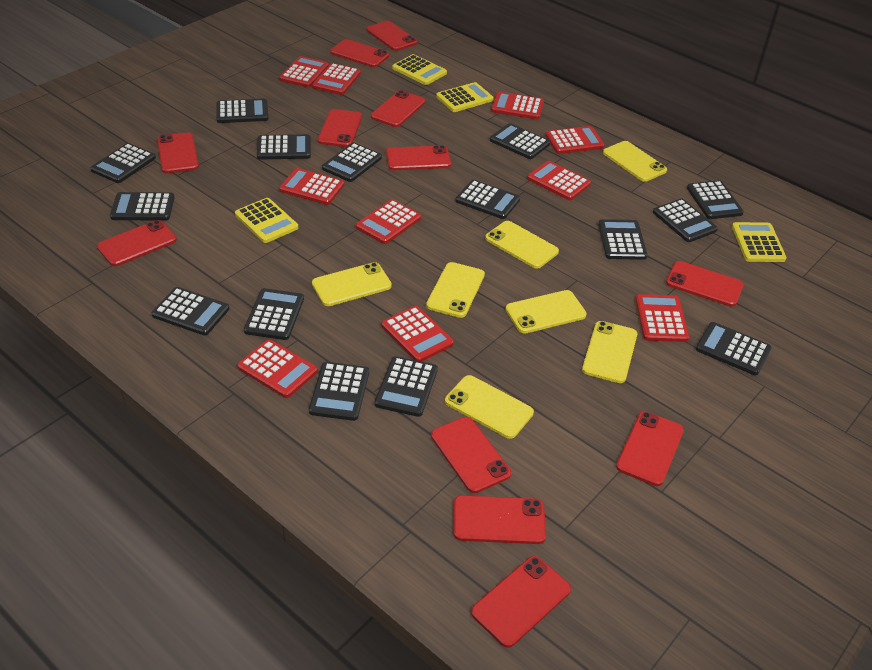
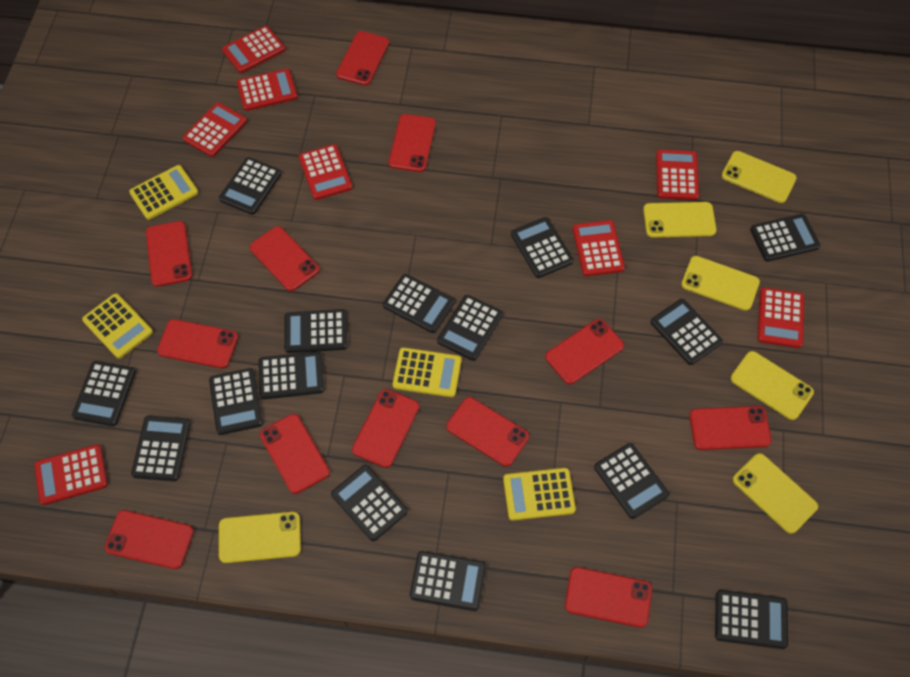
red calculator: 10 -> 8
yellow phone: 7 -> 6

